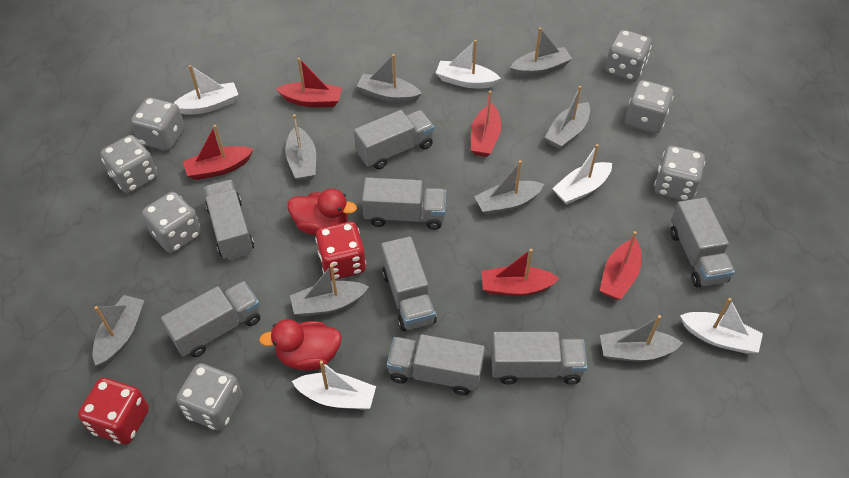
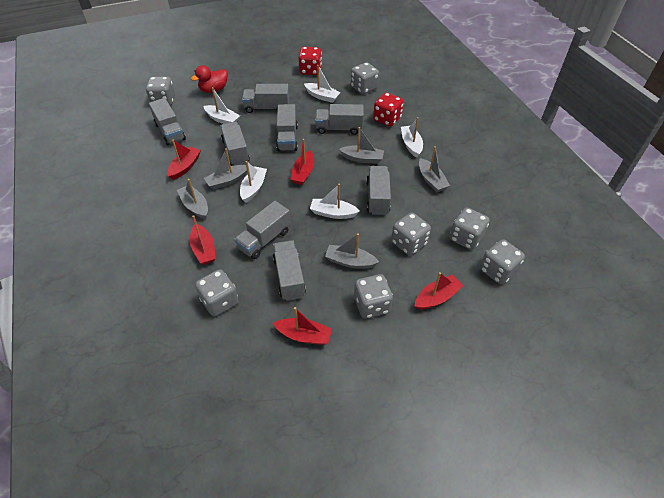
grey boat: 8 -> 5
red duck: 2 -> 1

